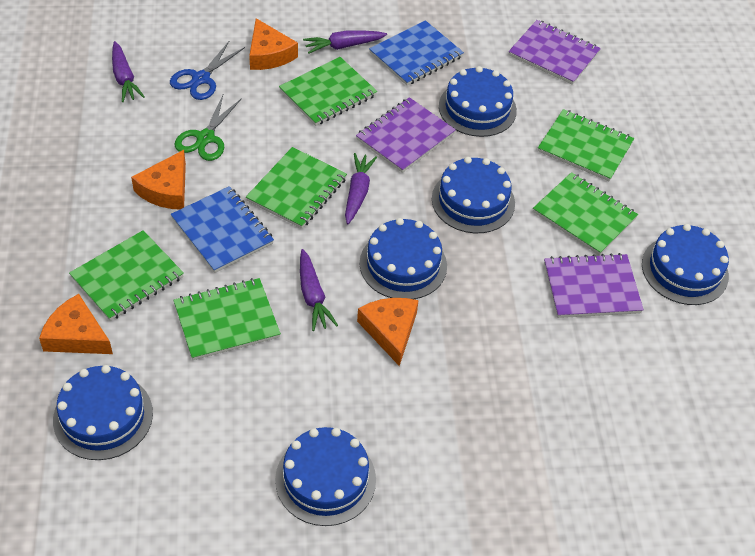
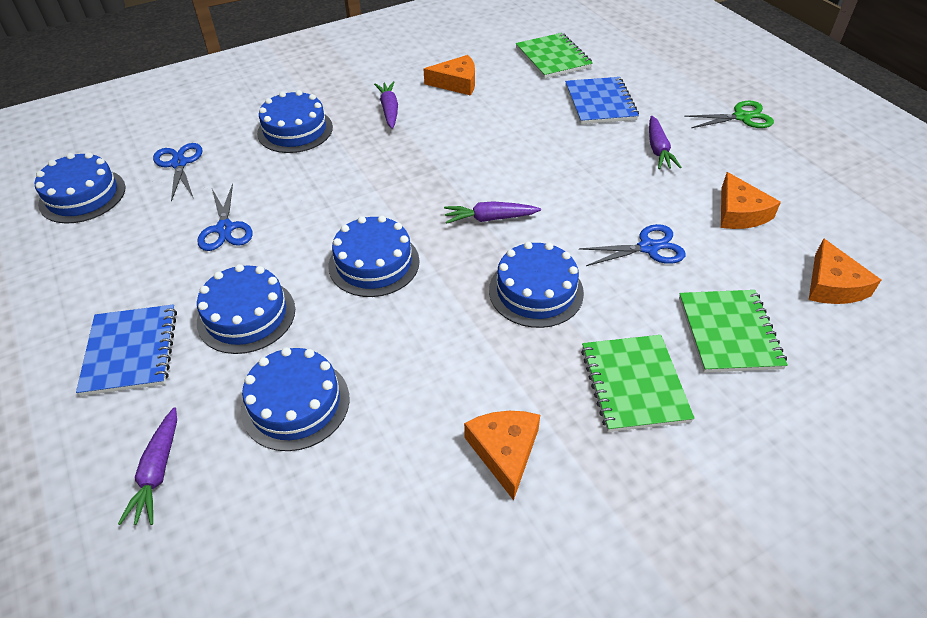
blue scissors: 1 -> 3
green notebook: 6 -> 3
purple notebook: 3 -> 0

